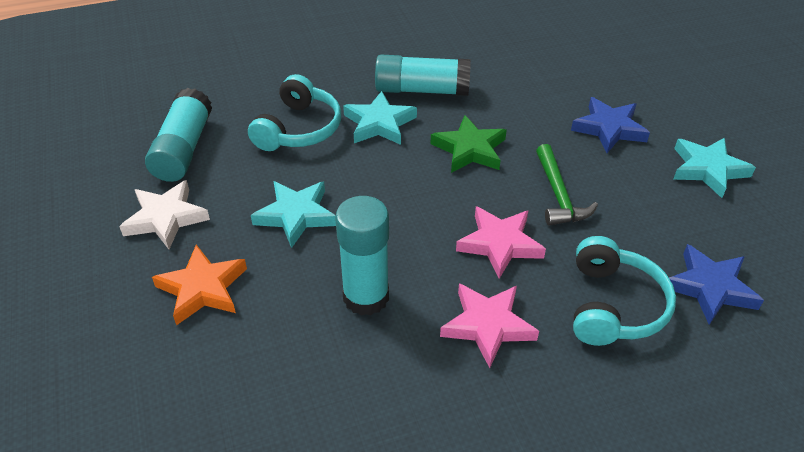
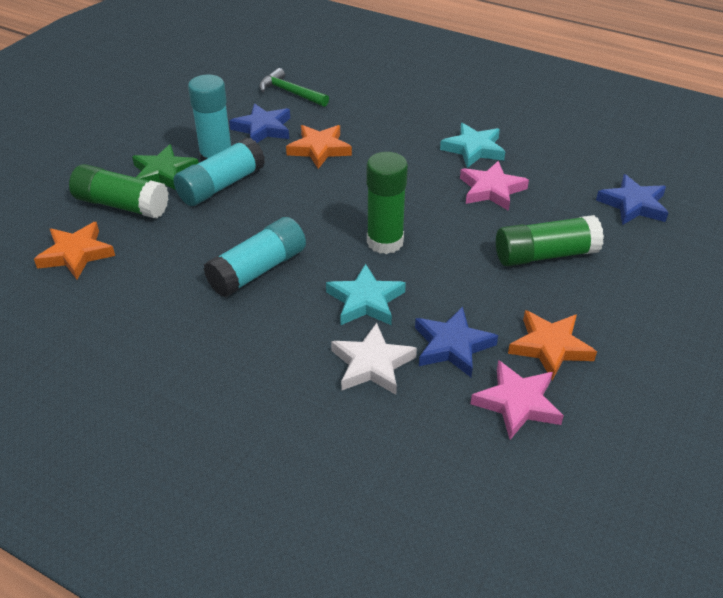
blue star: 2 -> 3
green glue stick: 0 -> 3
orange star: 1 -> 3
turquoise headphones: 2 -> 0
turquoise star: 3 -> 2

